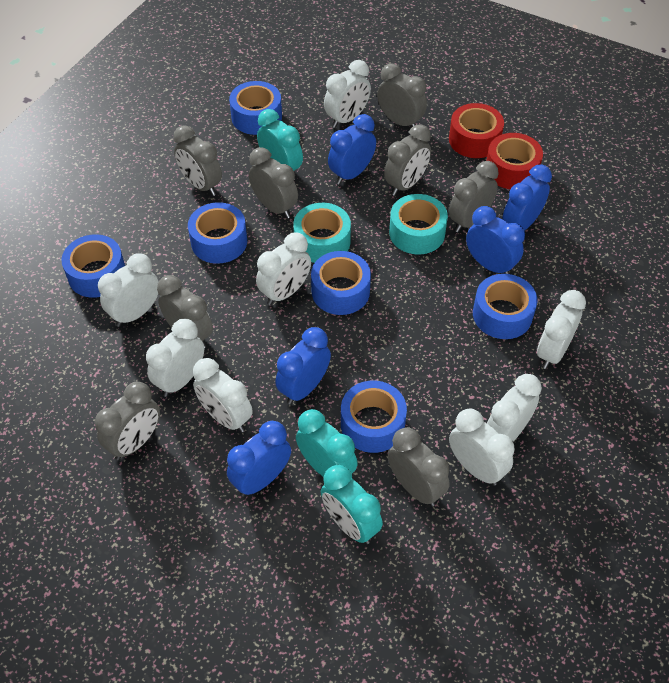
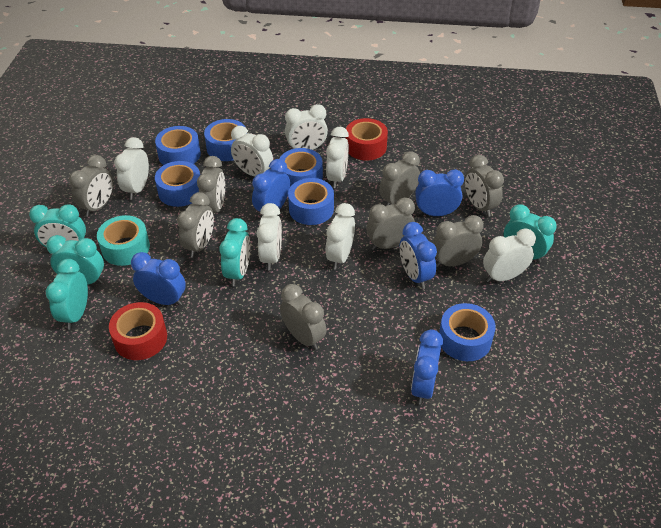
turquoise clock: 3 -> 5
turquoise tape: 2 -> 1
white clock: 8 -> 7

